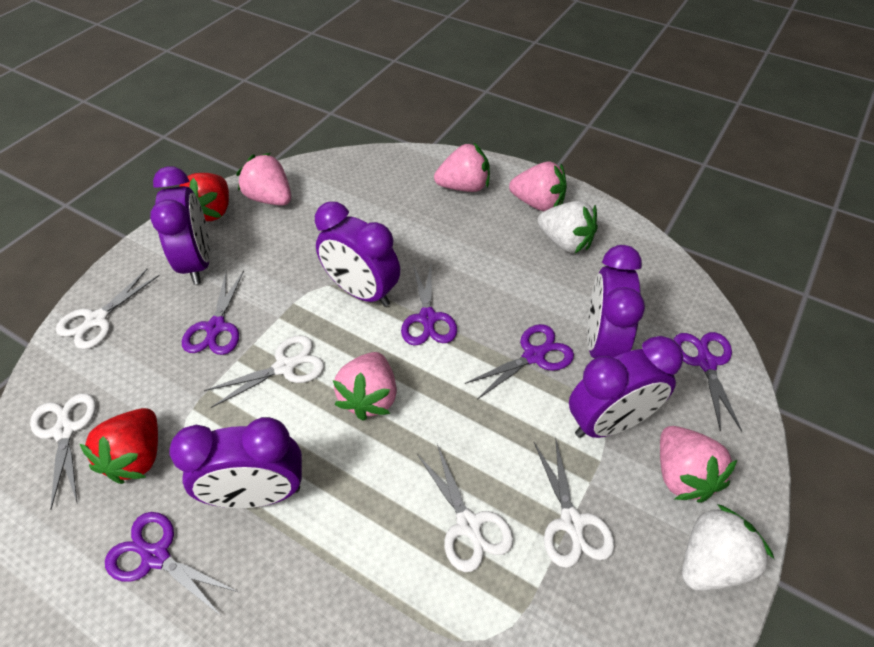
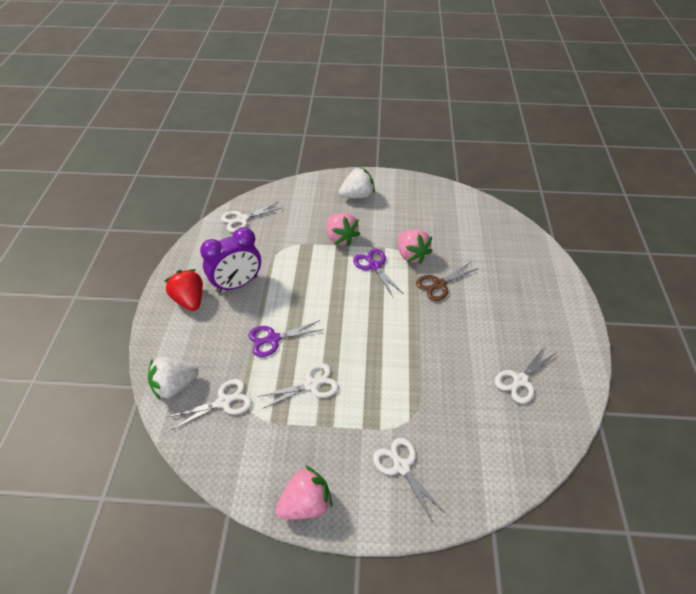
brown scissors: 0 -> 1
pink strawberry: 5 -> 3
purple clock: 5 -> 1
purple scissors: 5 -> 2
red strawberry: 2 -> 1

